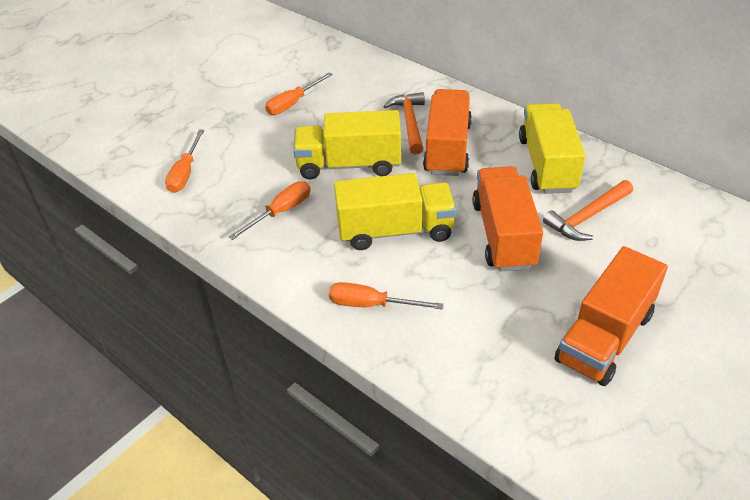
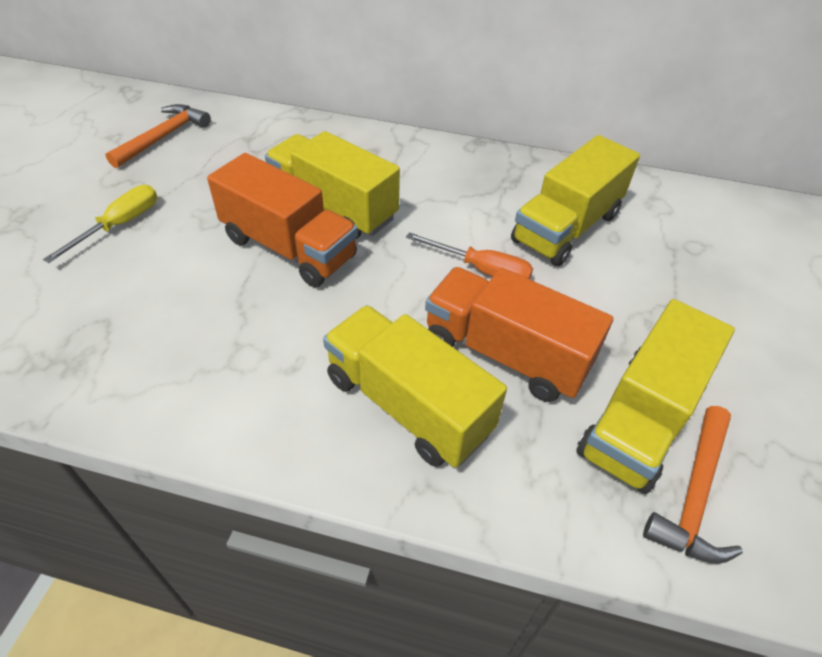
orange screwdriver: 4 -> 1
orange truck: 3 -> 2
yellow screwdriver: 0 -> 1
yellow truck: 3 -> 4

